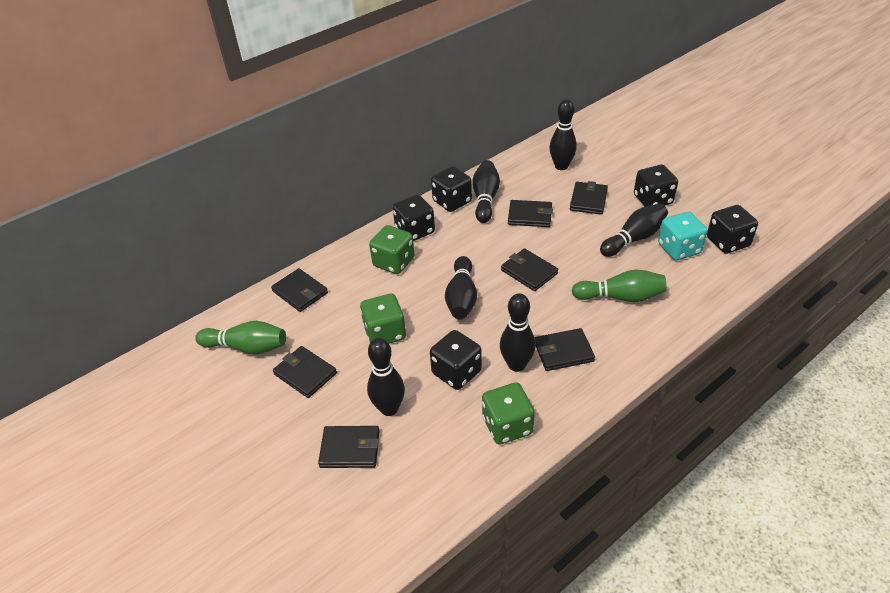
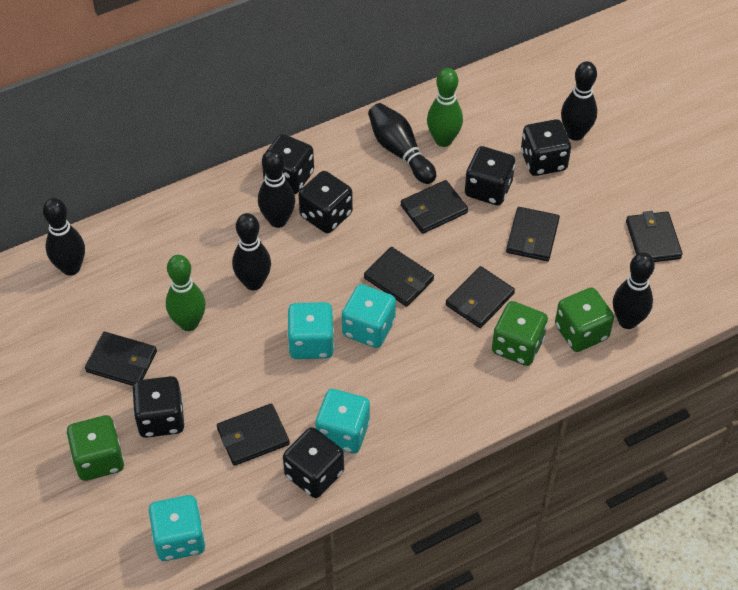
black dice: 5 -> 6
turquoise dice: 1 -> 4

